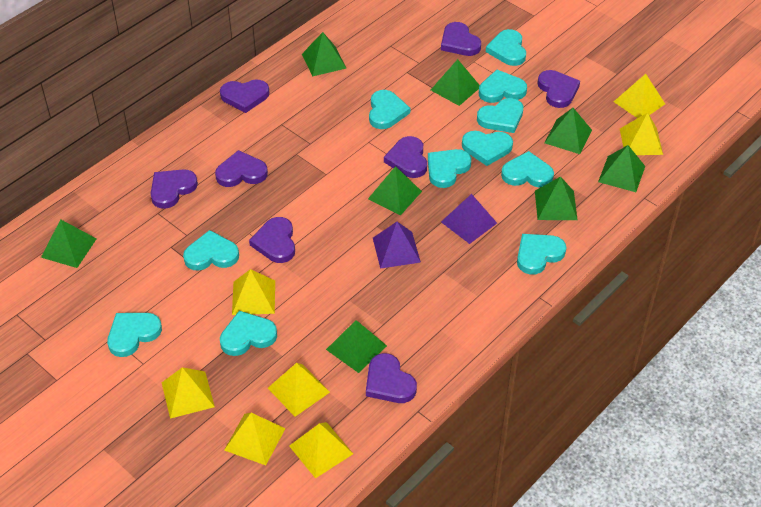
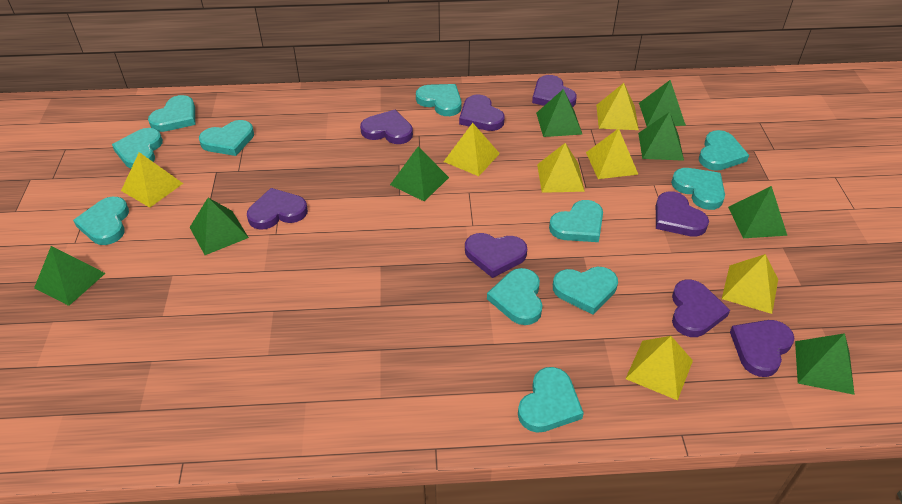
purple pyramid: 2 -> 0

